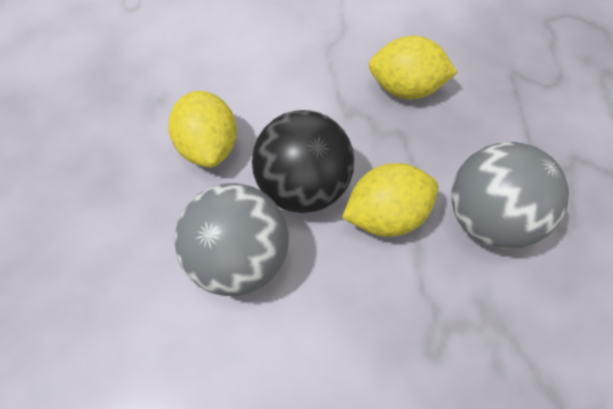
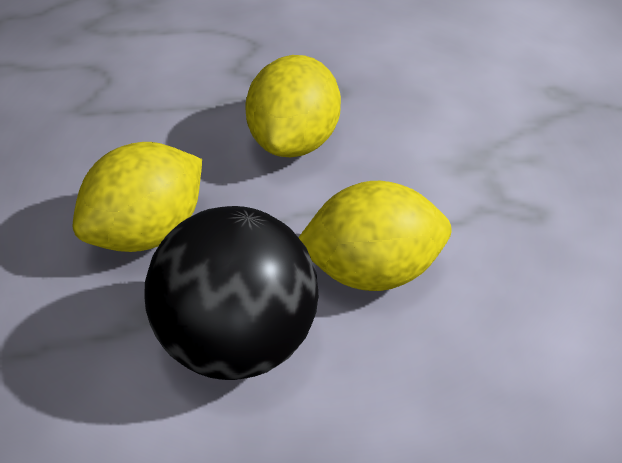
grey ball: 2 -> 0

